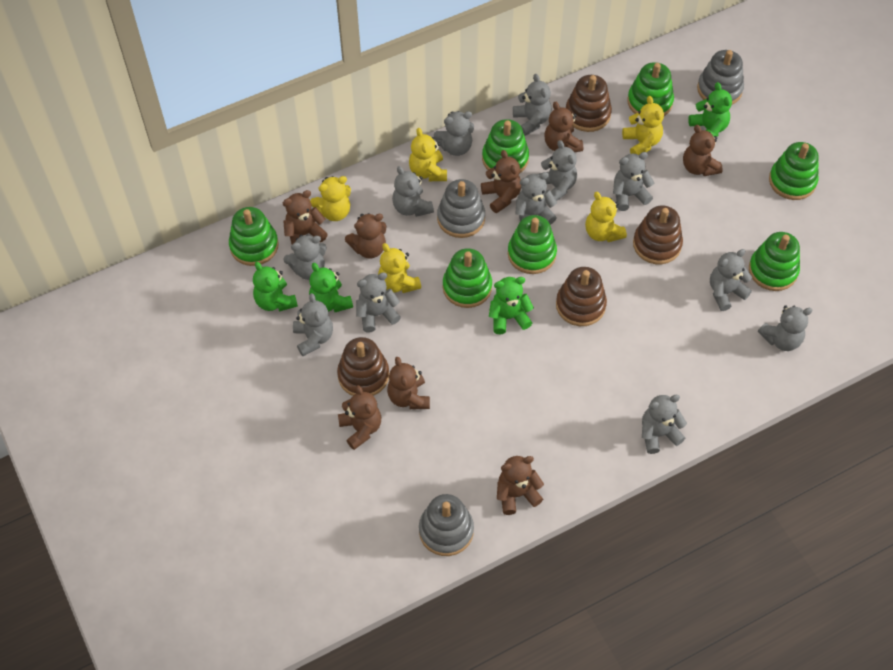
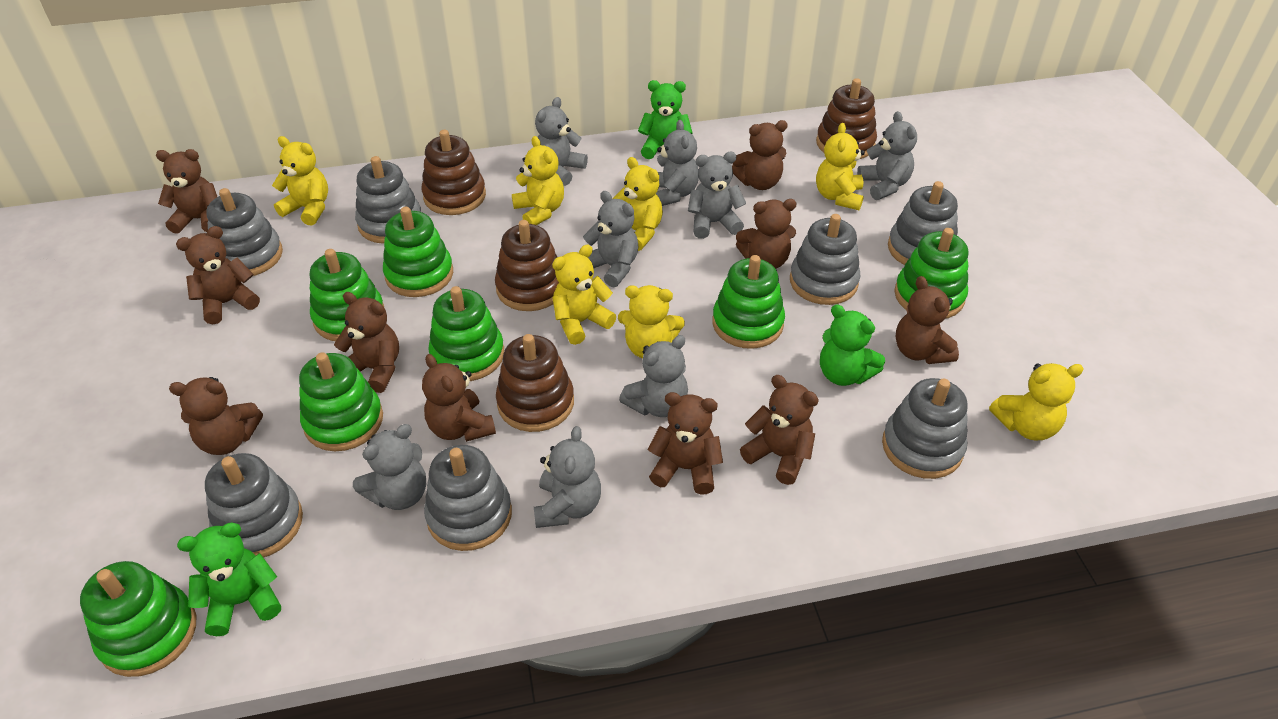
brown teddy bear: 8 -> 10
green teddy bear: 4 -> 3
grey stacking toy: 3 -> 7
grey teddy bear: 12 -> 8
yellow teddy bear: 5 -> 7

